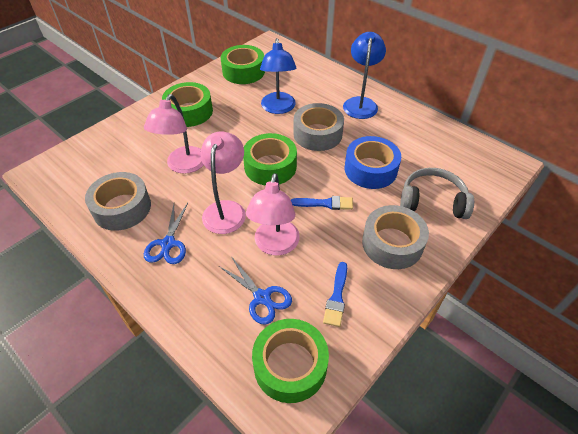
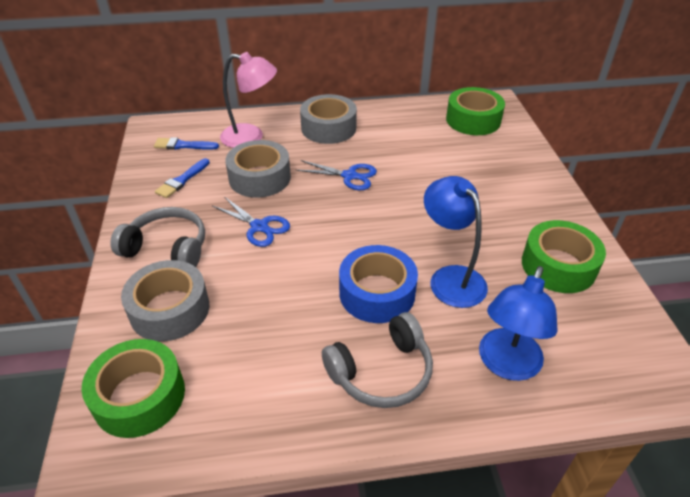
green tape: 4 -> 3
grey headphones: 1 -> 2
pink lamp: 3 -> 1

